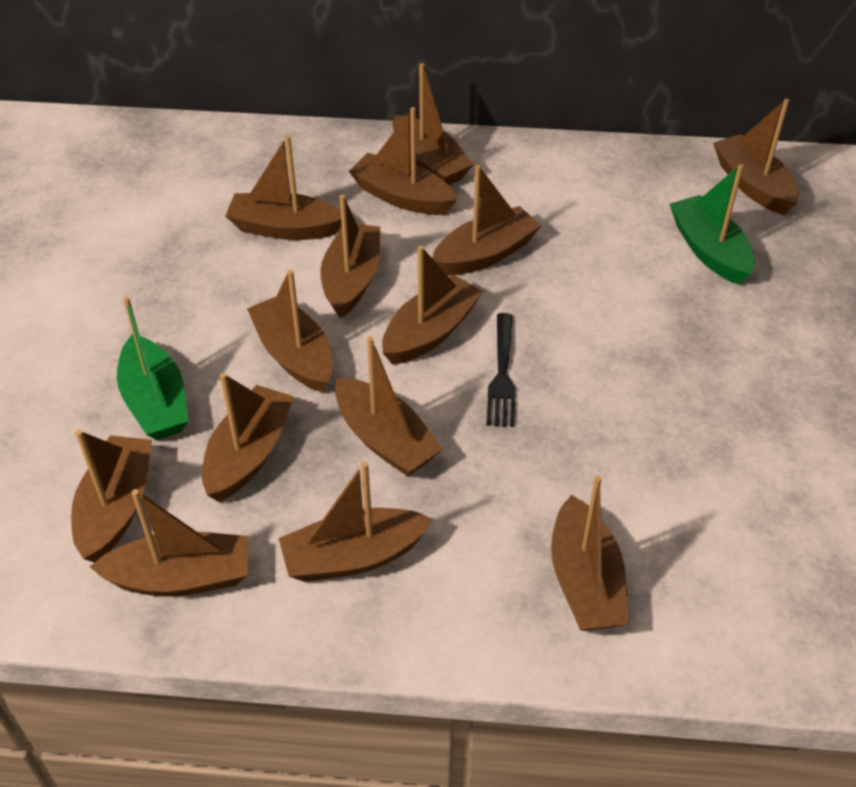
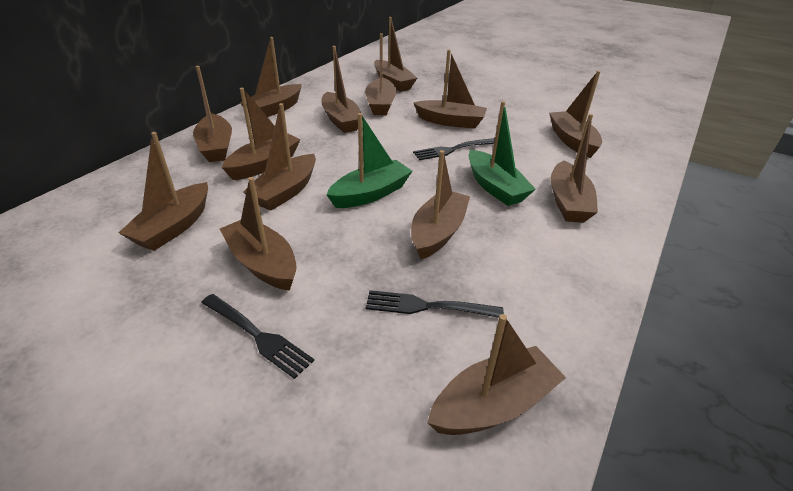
black fork: 1 -> 3

